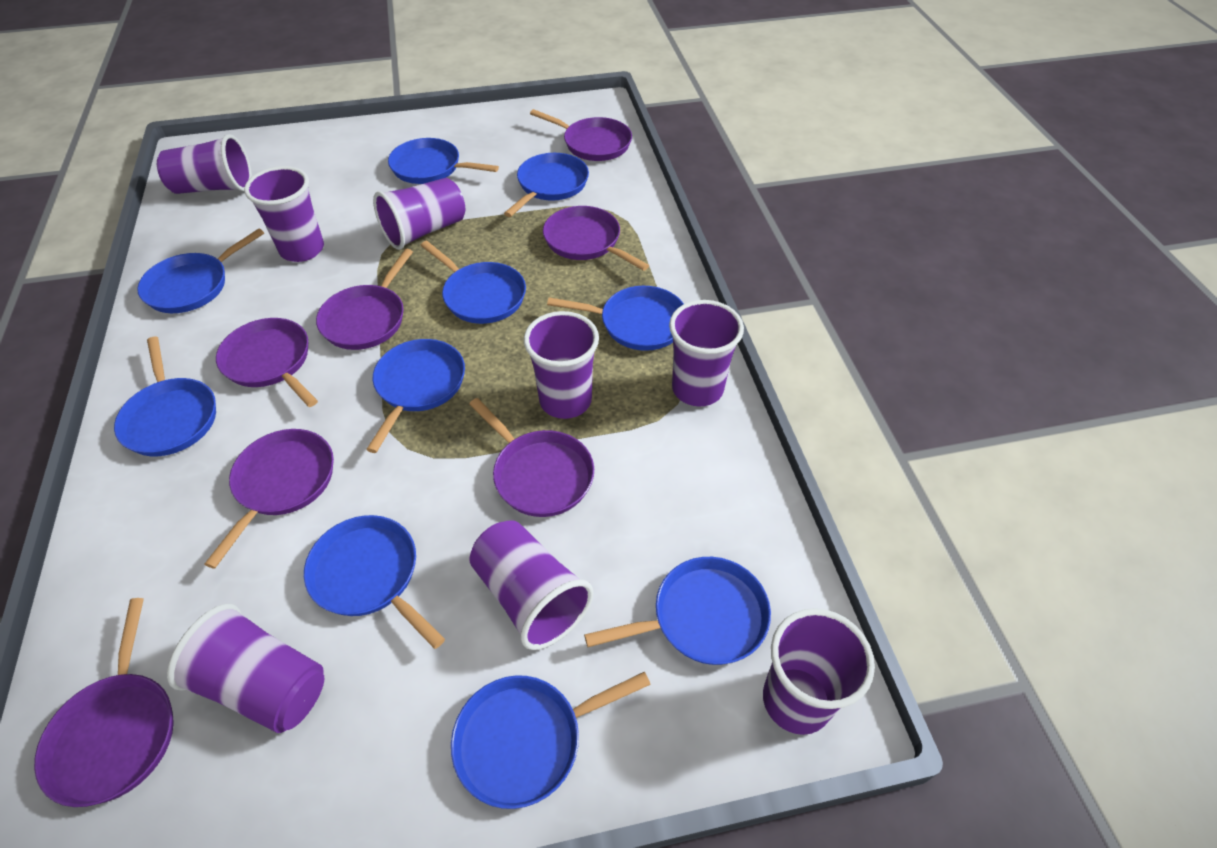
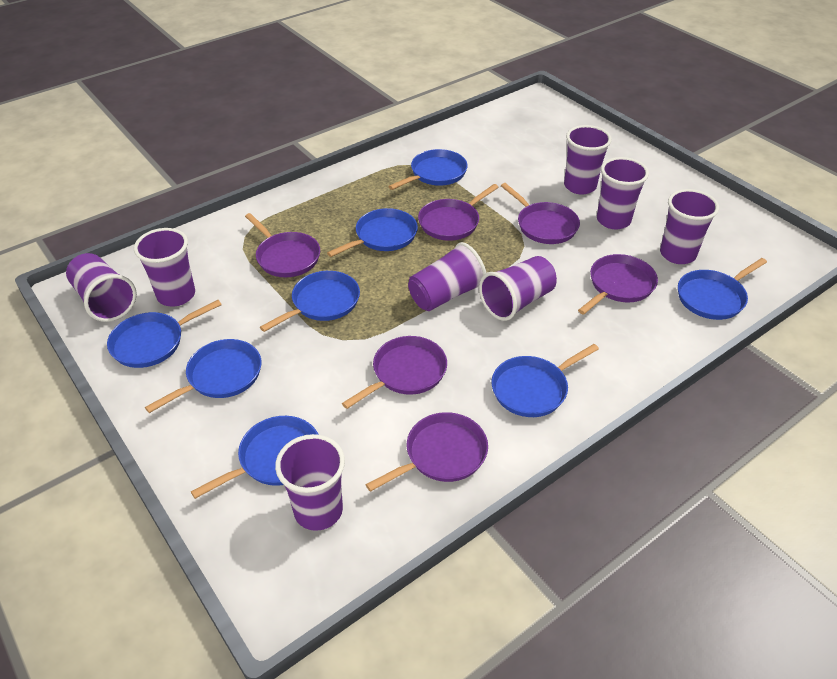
blue pan: 10 -> 8
purple pan: 7 -> 6

